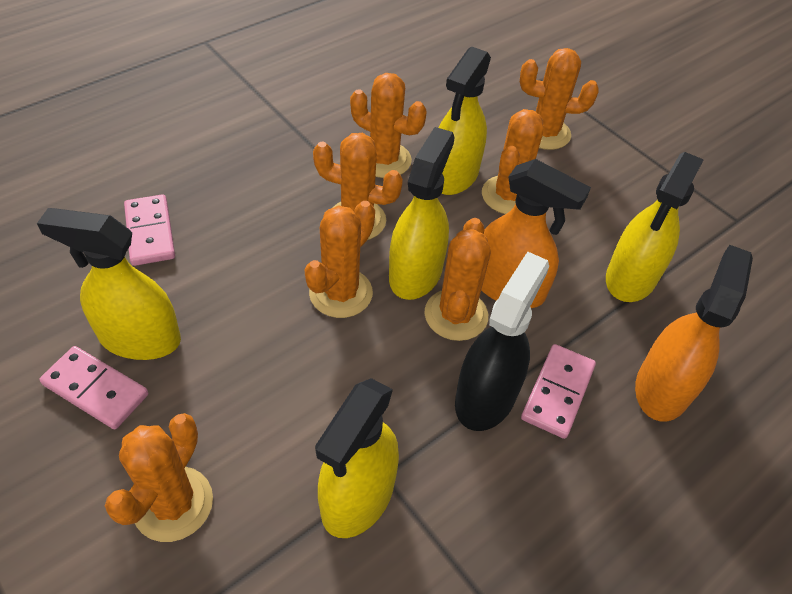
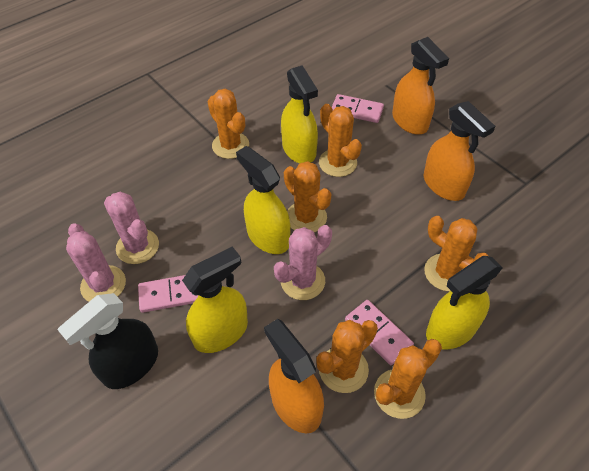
orange cactus: 7 -> 6
orange spray bottle: 2 -> 3
pink cactus: 0 -> 3
yellow spray bottle: 5 -> 4

